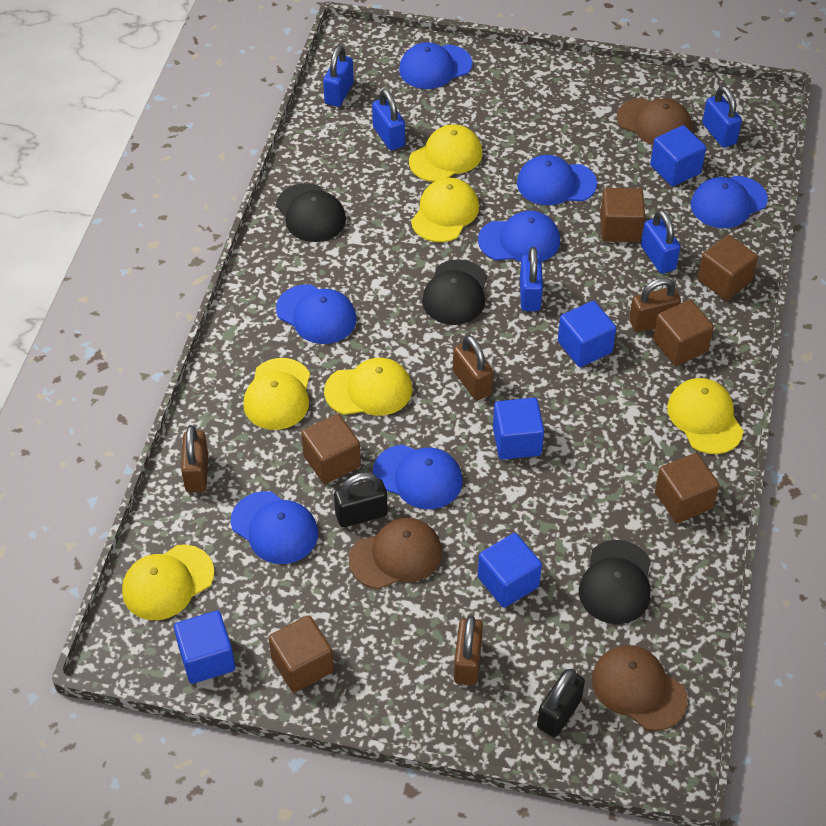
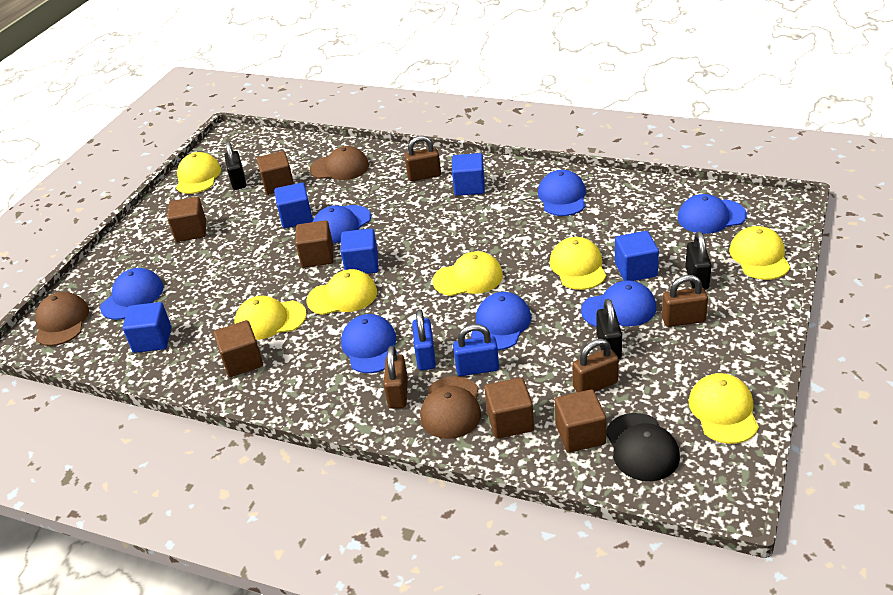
black cap: 3 -> 1
black padlock: 2 -> 3
blue padlock: 5 -> 2
yellow cap: 6 -> 7

